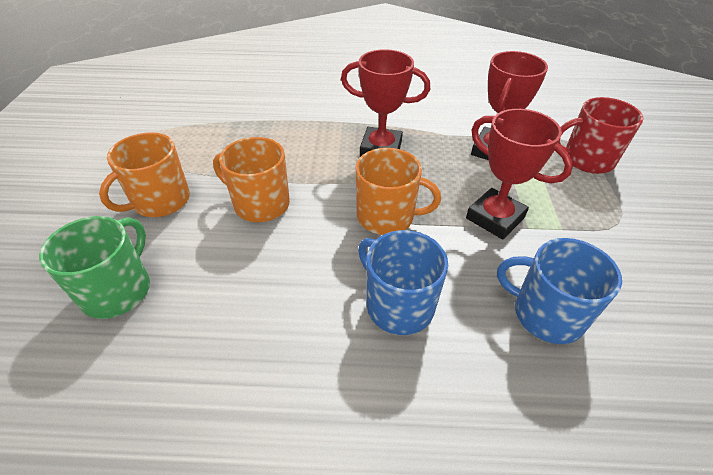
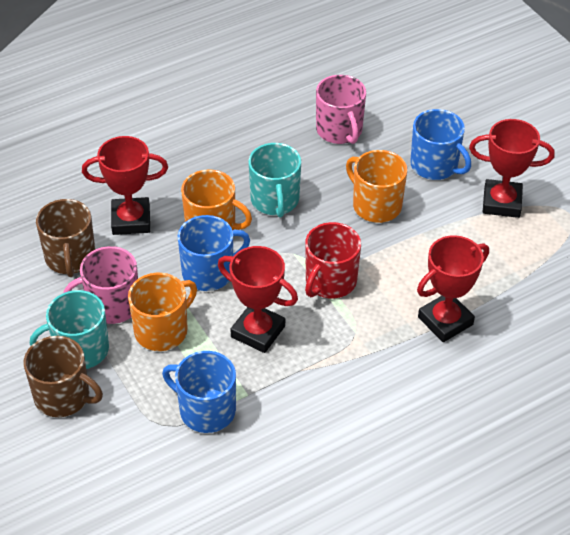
blue mug: 2 -> 3
brown mug: 0 -> 2
green mug: 1 -> 0
pink mug: 0 -> 2
red trophy: 3 -> 4
turquoise mug: 0 -> 2

